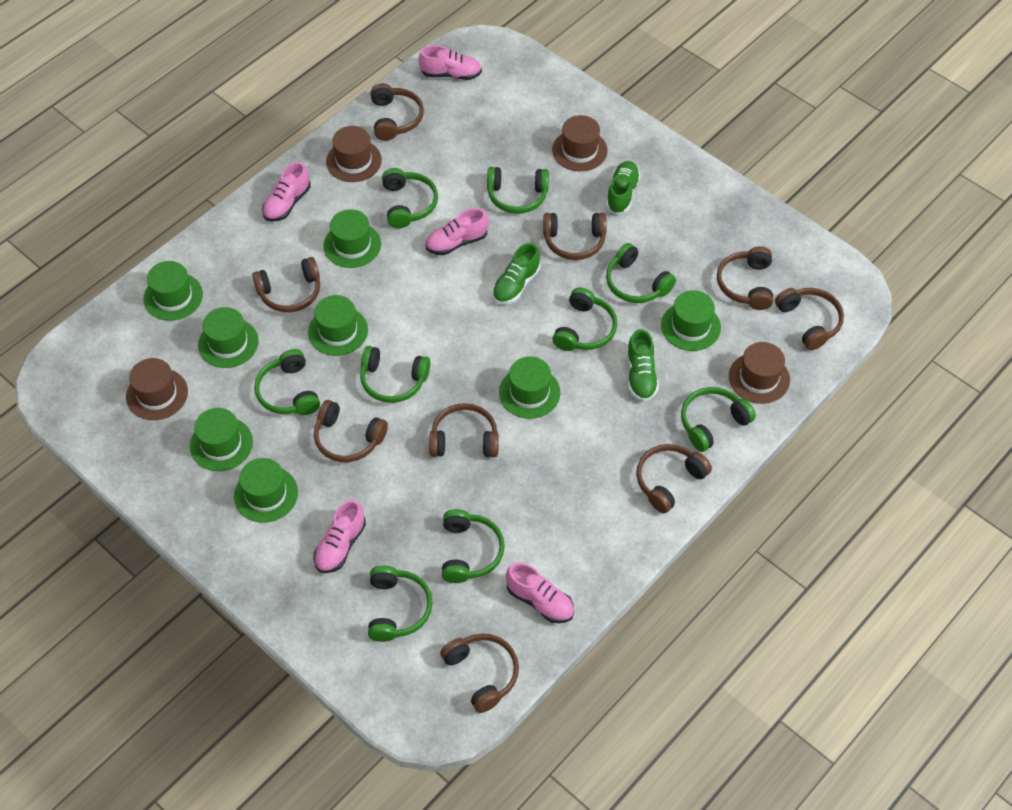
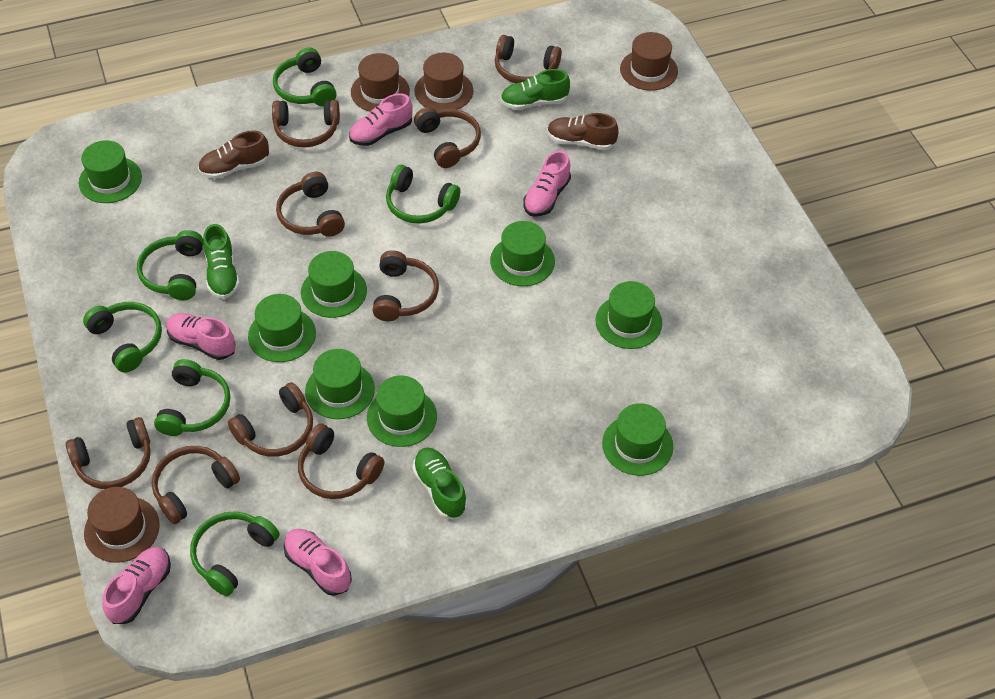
brown shoe: 0 -> 2
green headphones: 9 -> 6

